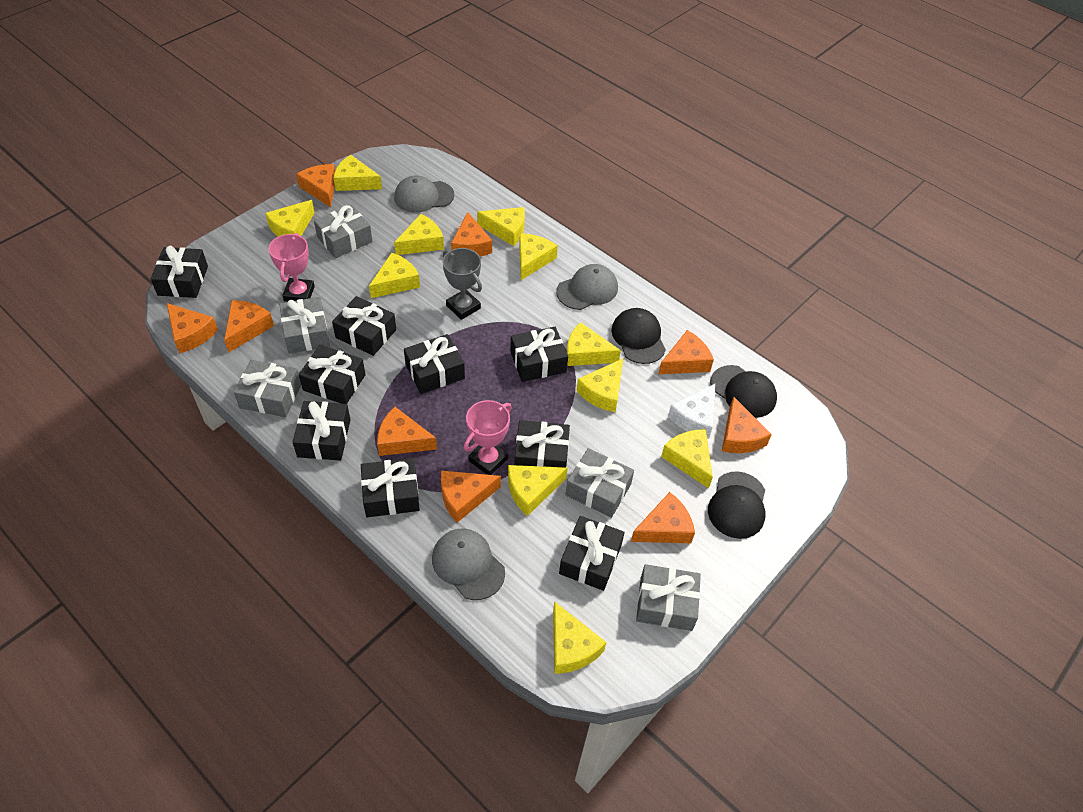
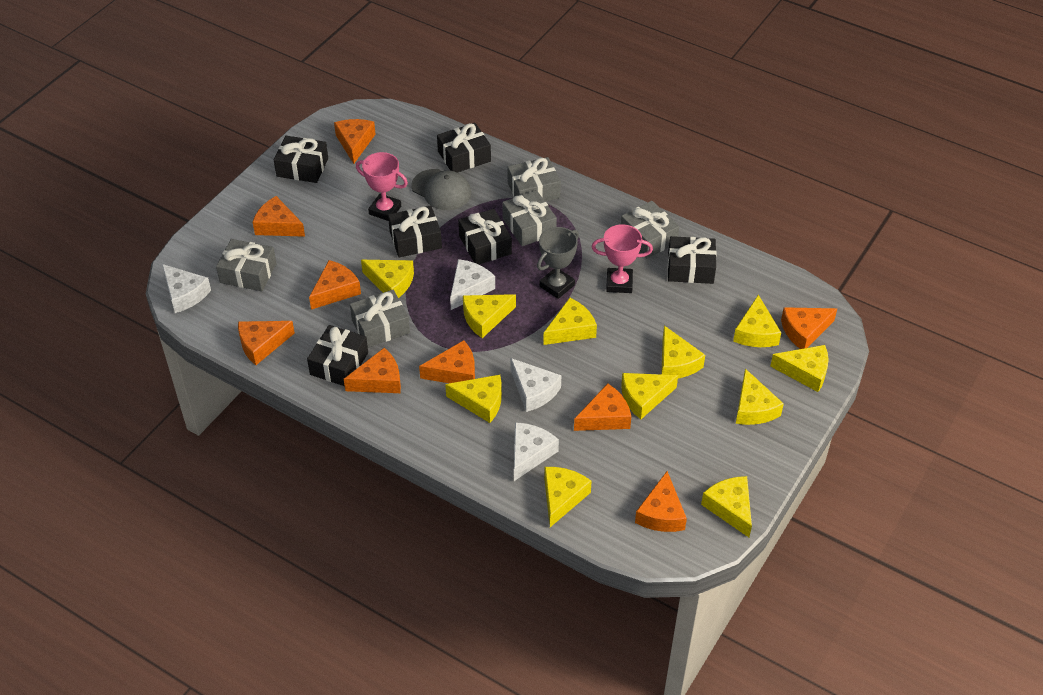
black cap: 3 -> 0
black gift: 9 -> 6
grey cap: 3 -> 1
white cheese: 1 -> 4

